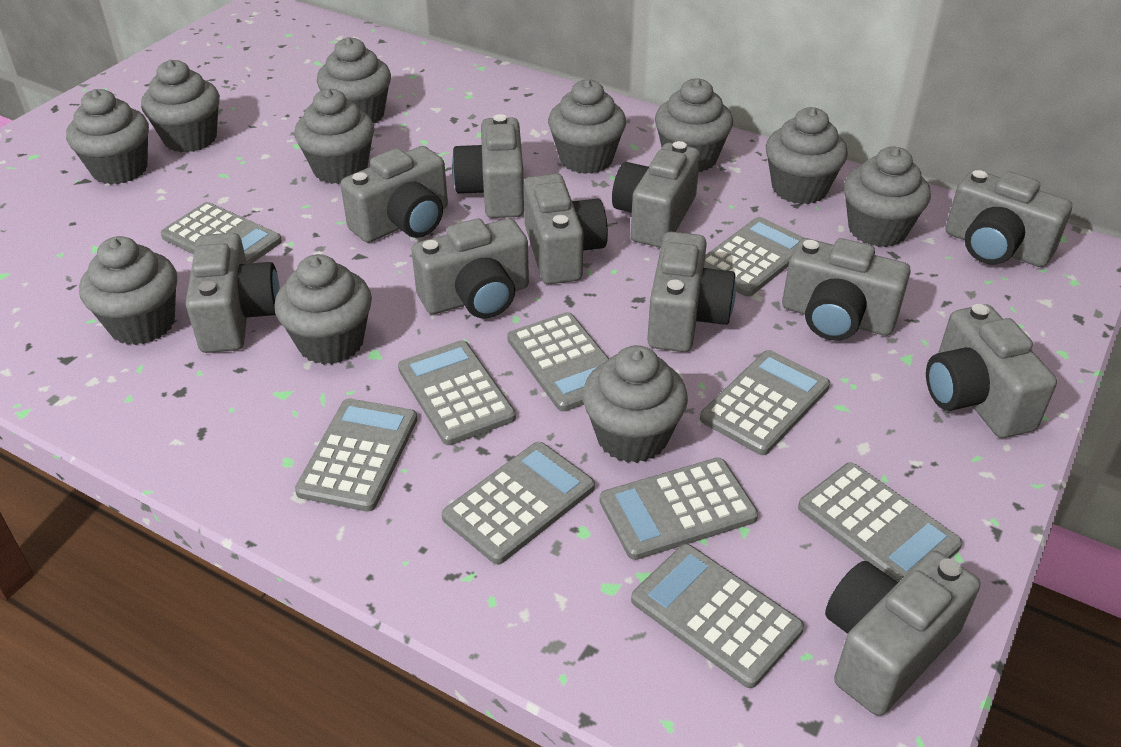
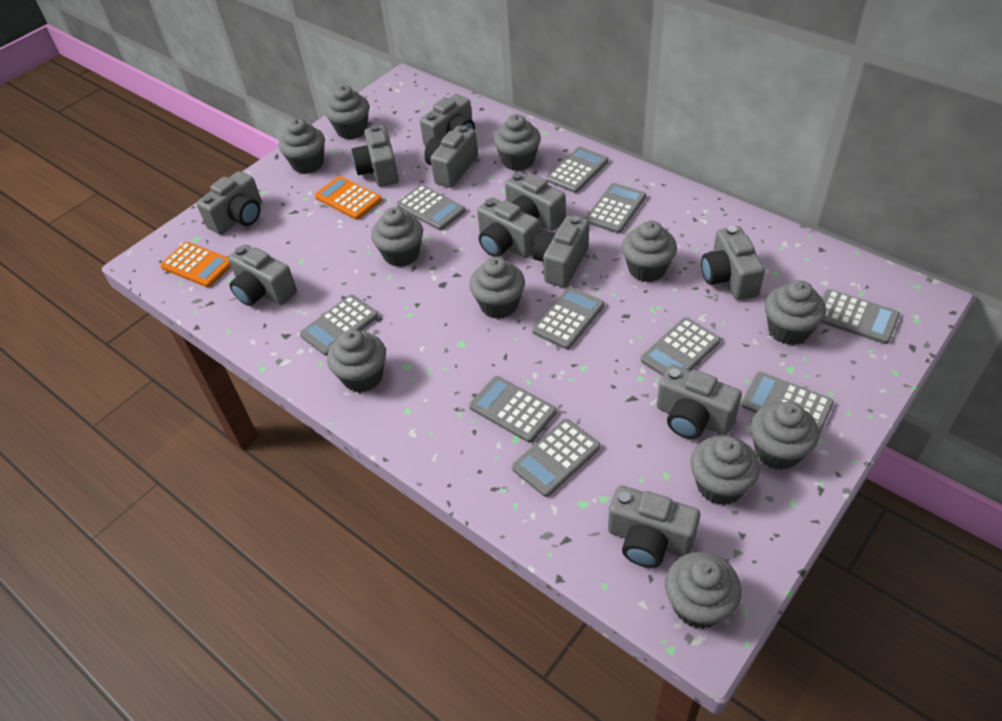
orange calculator: 0 -> 2

